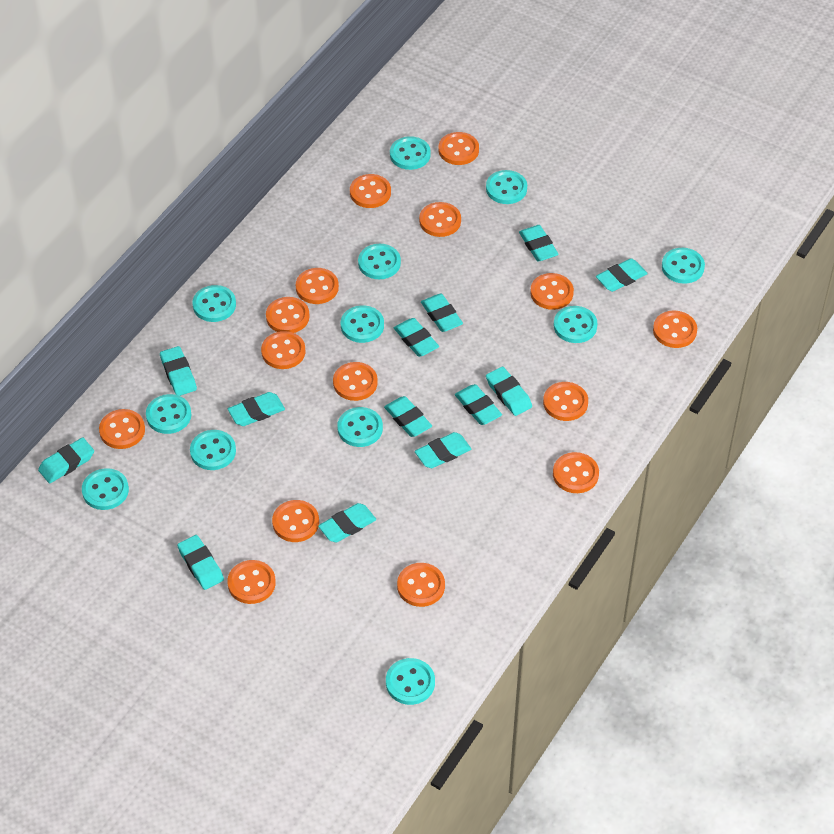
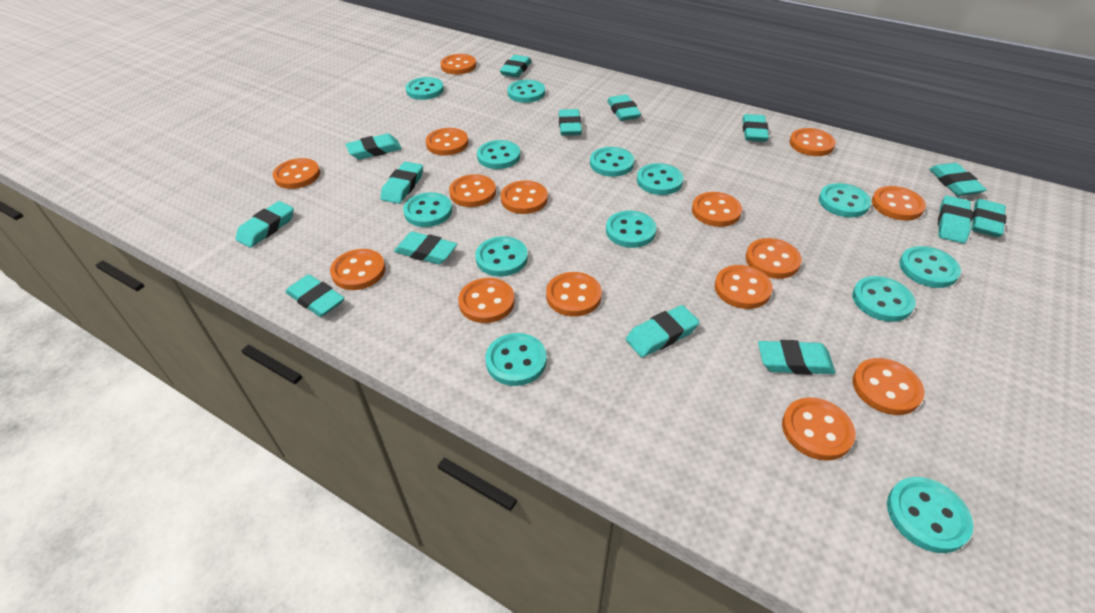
turquoise button: 12 -> 13
turquoise eraser: 13 -> 14

